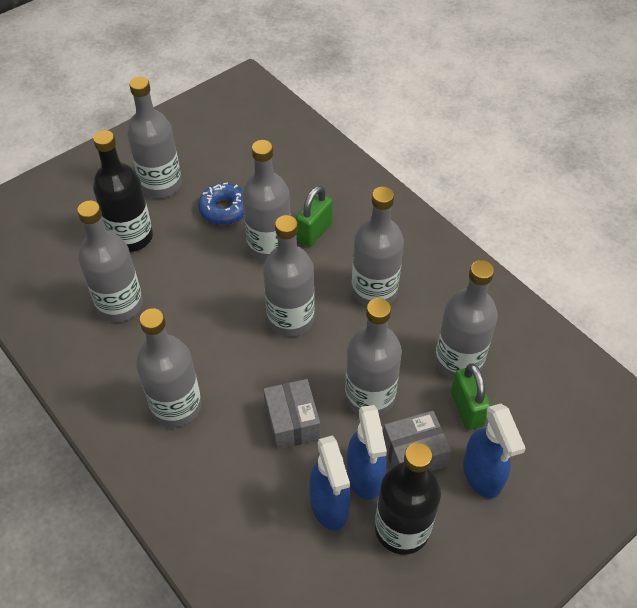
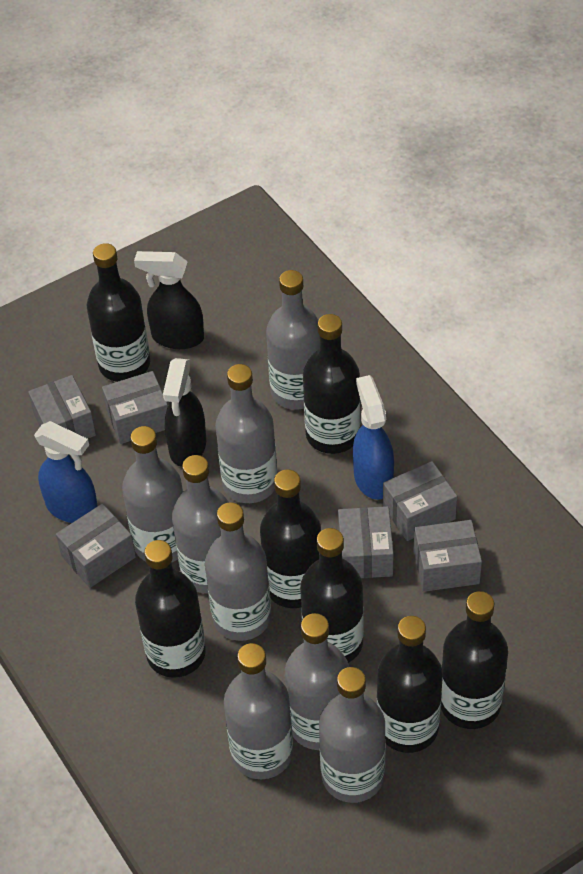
black bottle: 2 -> 7
black spray bottle: 0 -> 2
blue donut: 1 -> 0
blue spray bottle: 3 -> 2
green padlock: 2 -> 0
grey box: 2 -> 6

